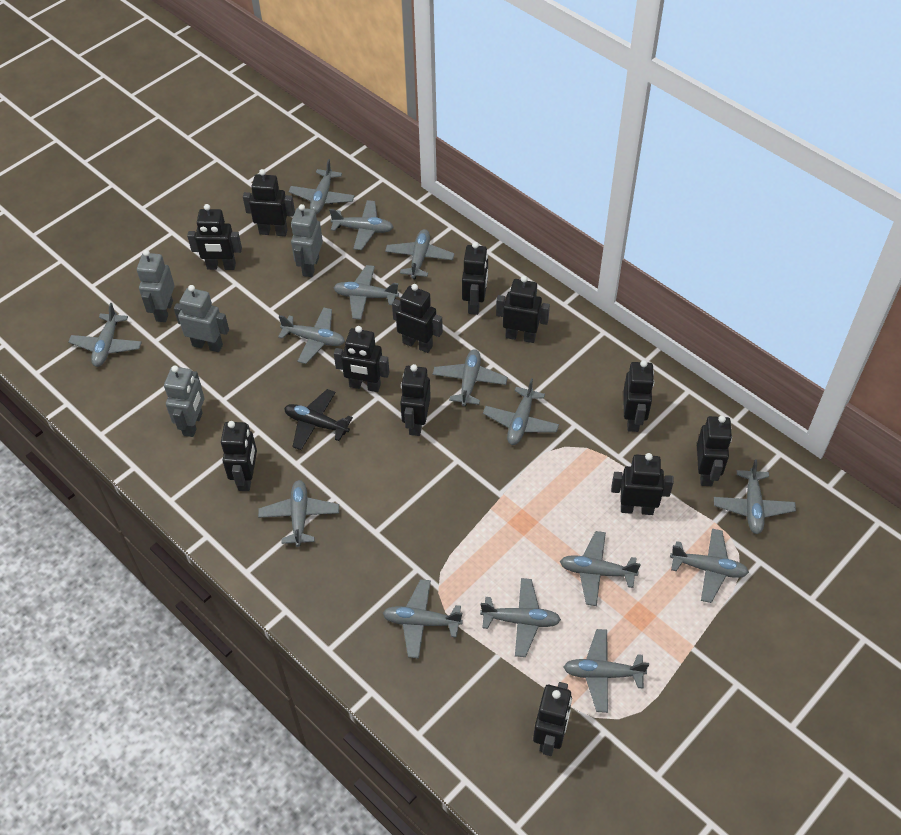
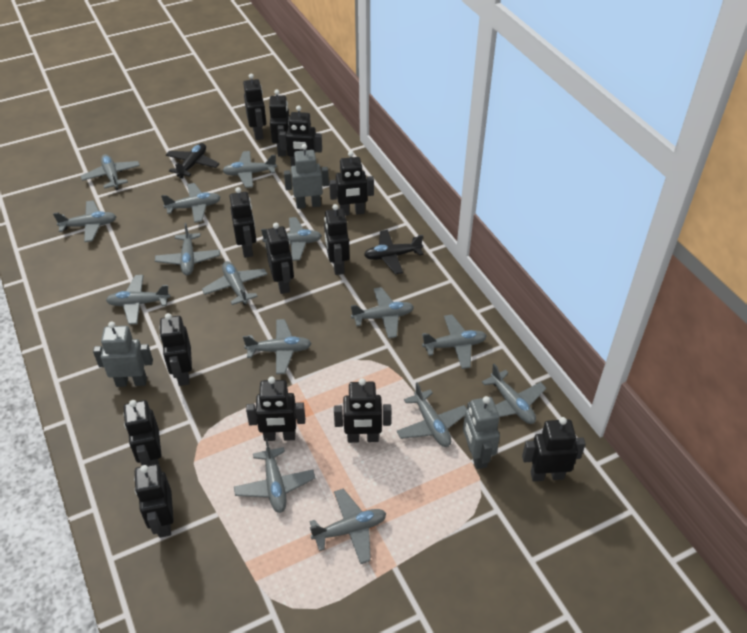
black plane: 1 -> 2
black robot: 12 -> 13
grey robot: 4 -> 3

